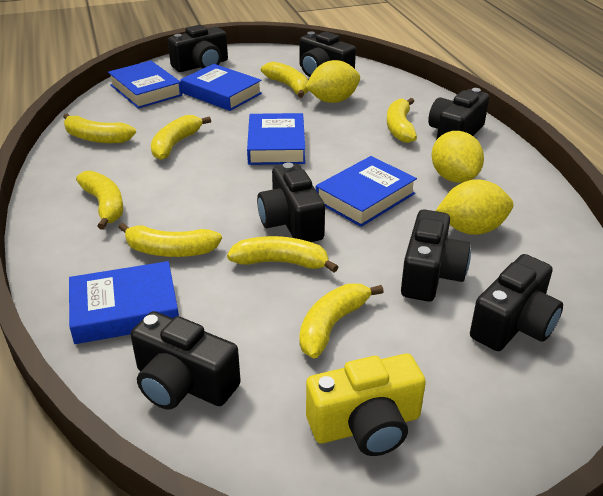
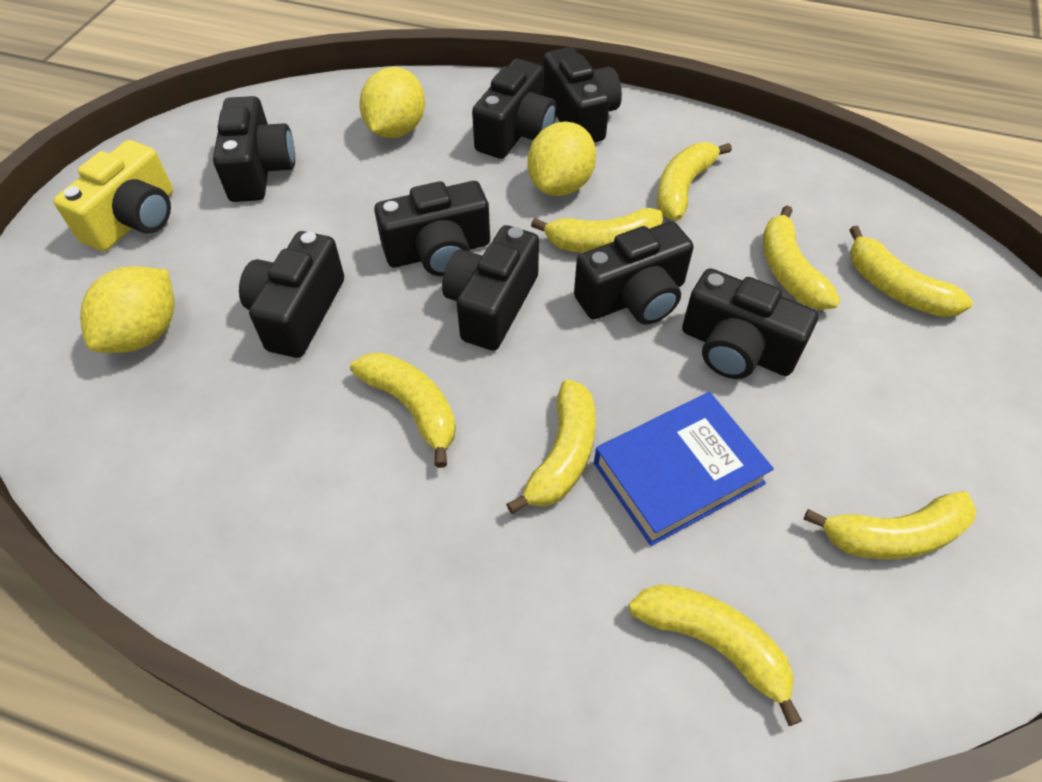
black camera: 7 -> 8
blue book: 5 -> 1

